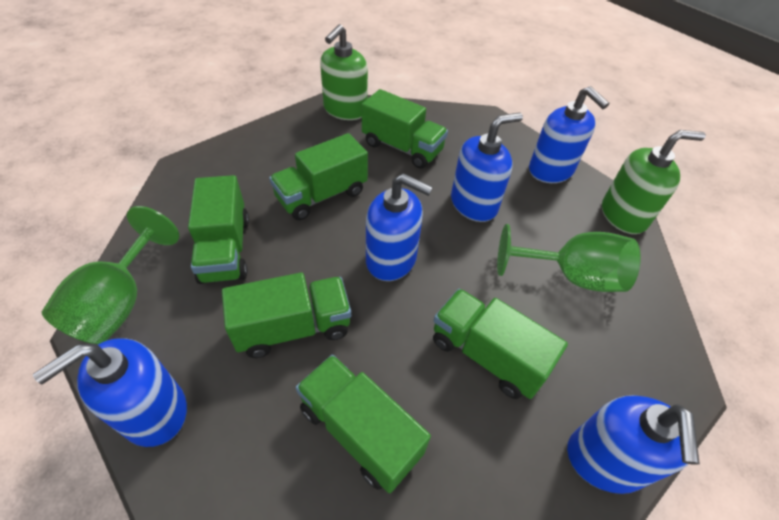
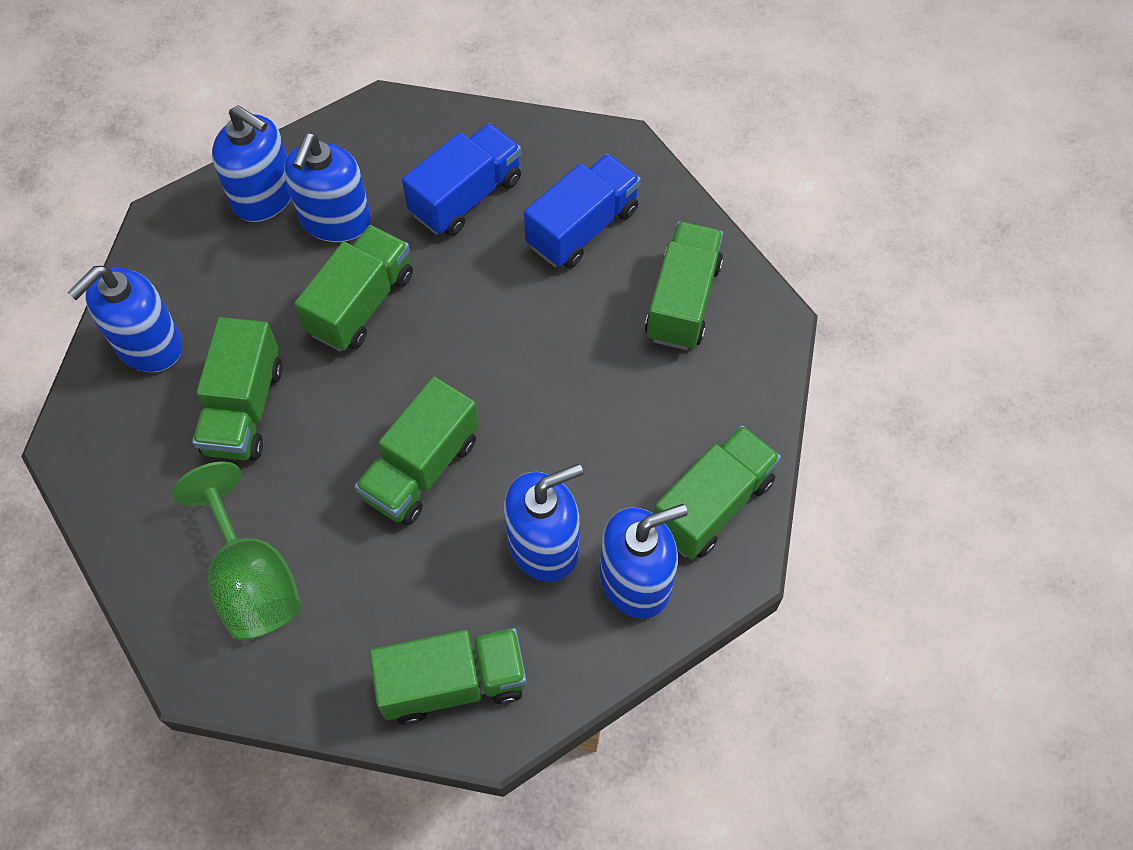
blue truck: 0 -> 2
green goblet: 2 -> 1
green soap dispenser: 2 -> 0

